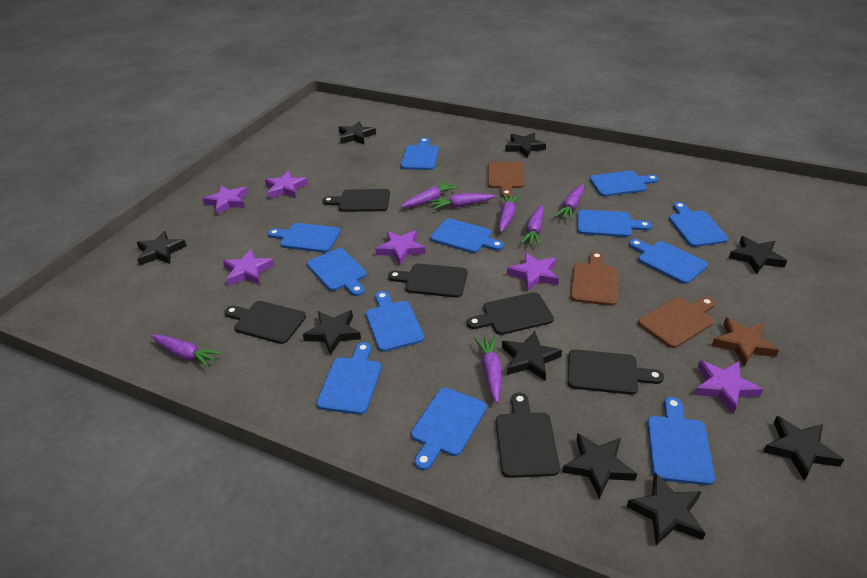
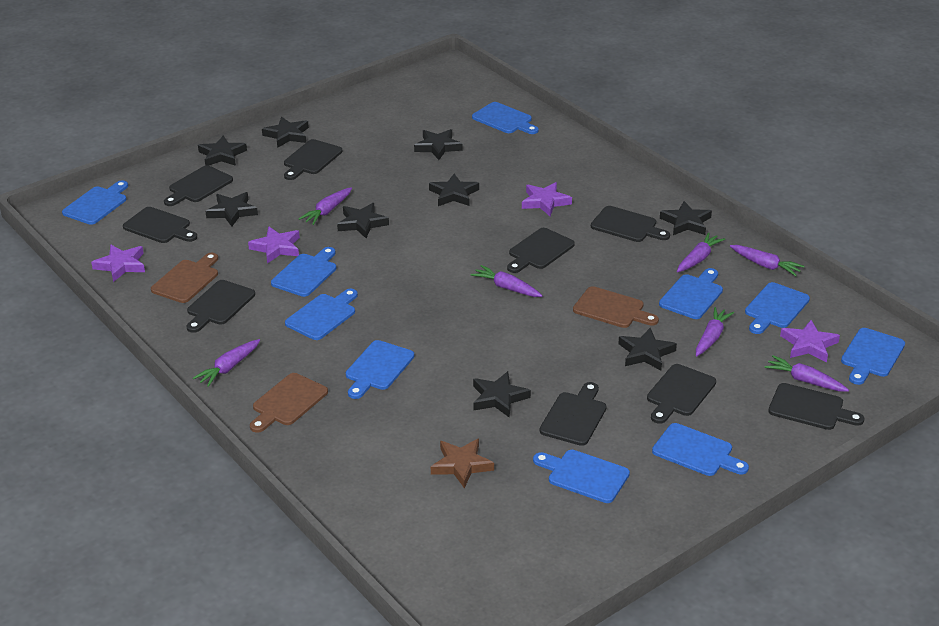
black cutting board: 6 -> 9
blue cutting board: 12 -> 10
purple star: 6 -> 4

